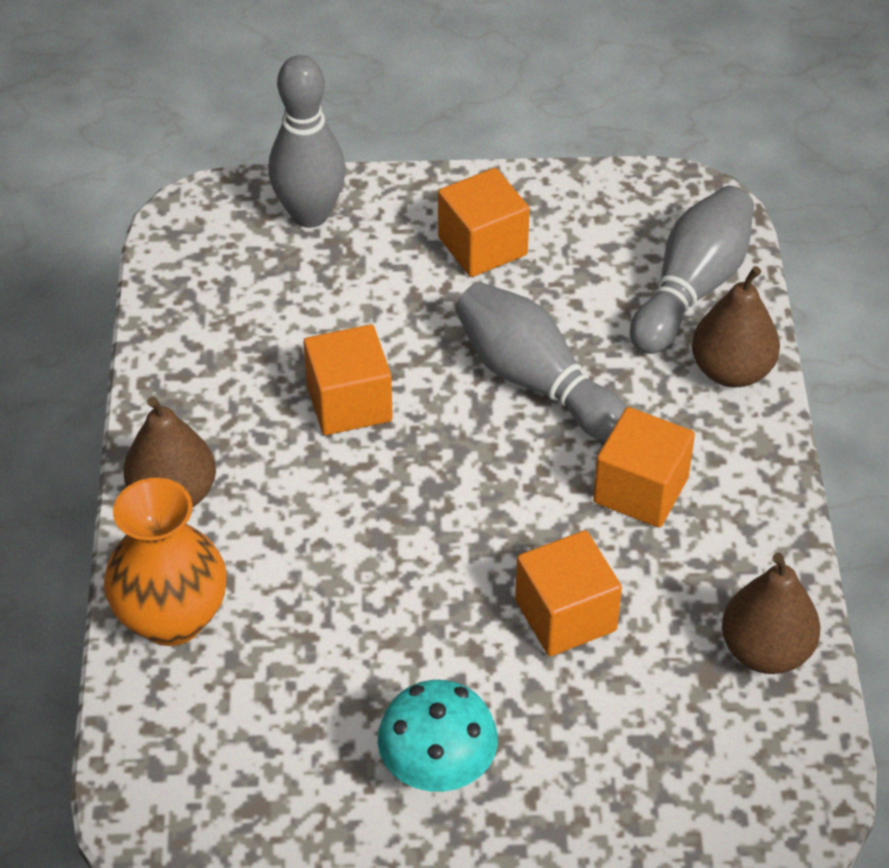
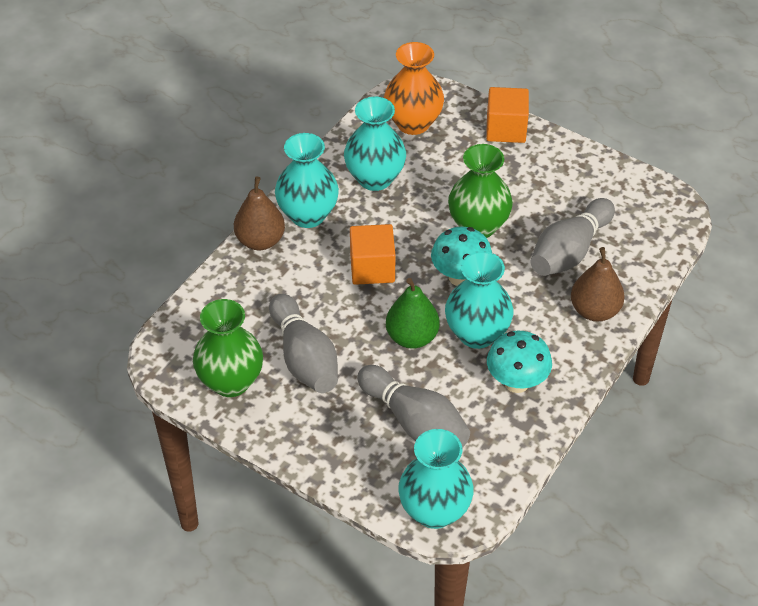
brown pear: 3 -> 2
green pear: 0 -> 1
green vase: 0 -> 2
orange cube: 4 -> 2
turquoise mushroom: 1 -> 2
turquoise vase: 0 -> 4

